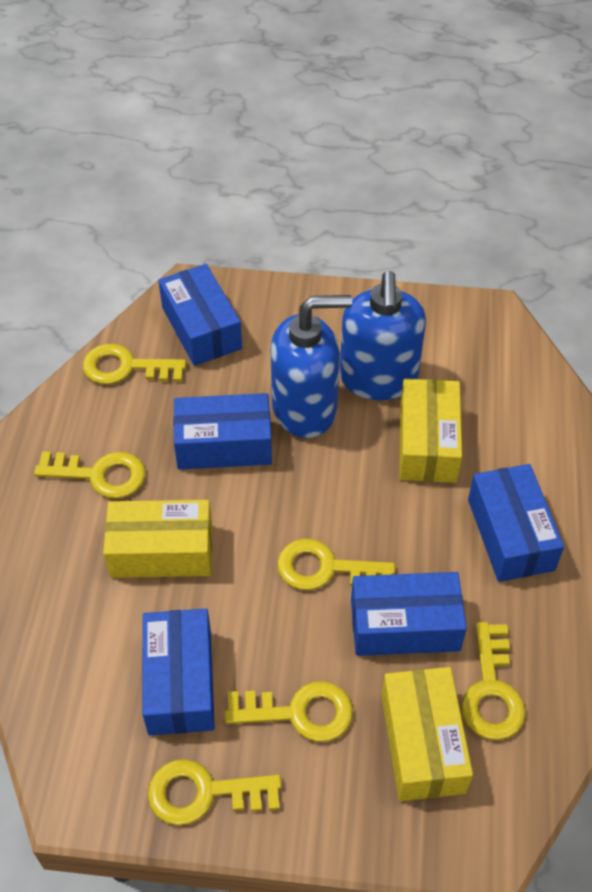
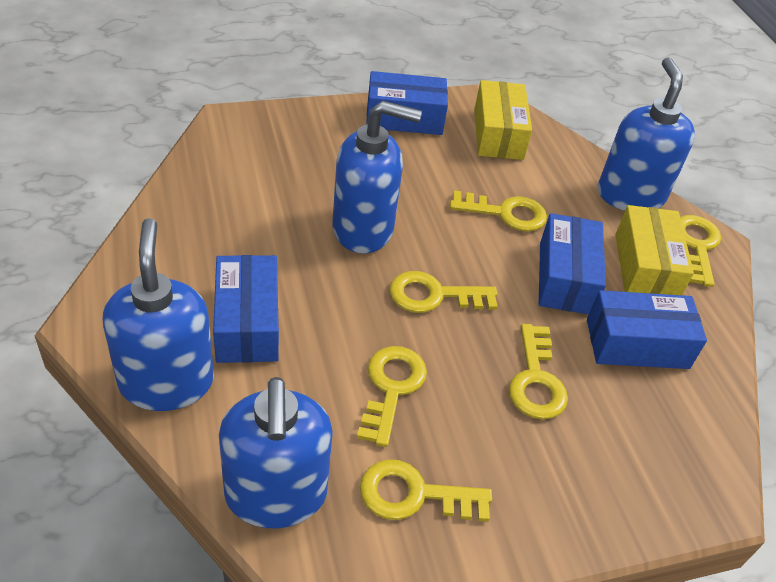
blue box: 5 -> 4
blue soap dispenser: 2 -> 4
yellow box: 3 -> 2

